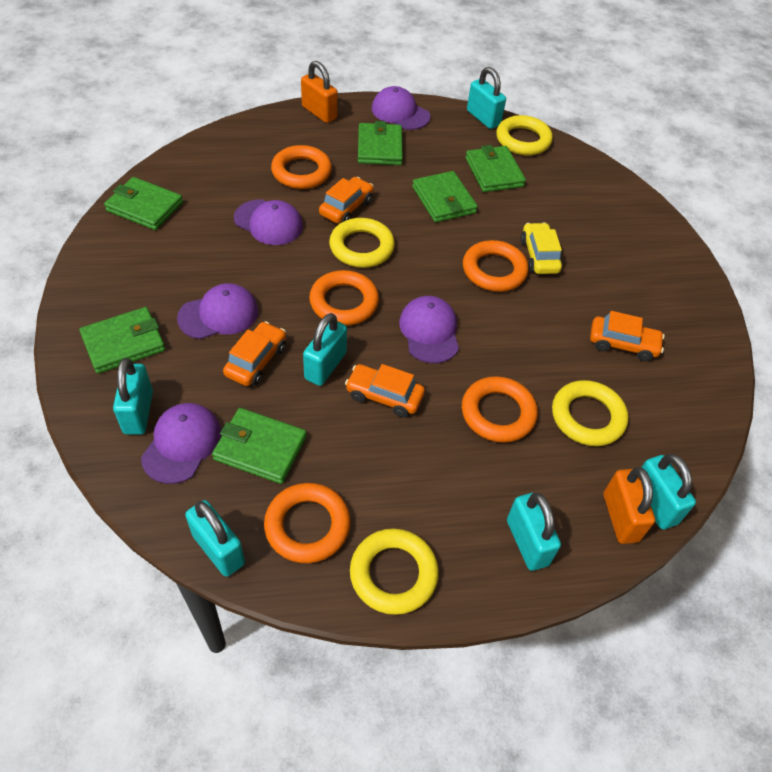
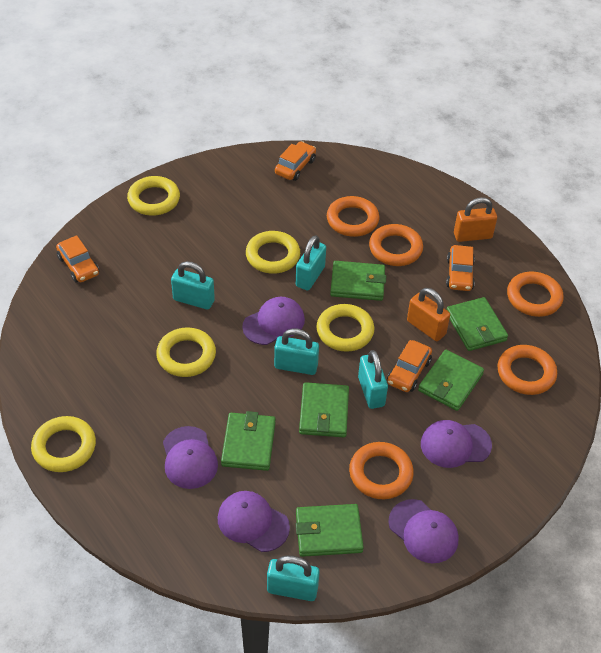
turquoise padlock: 6 -> 5
yellow car: 1 -> 0
yellow ring: 4 -> 5

